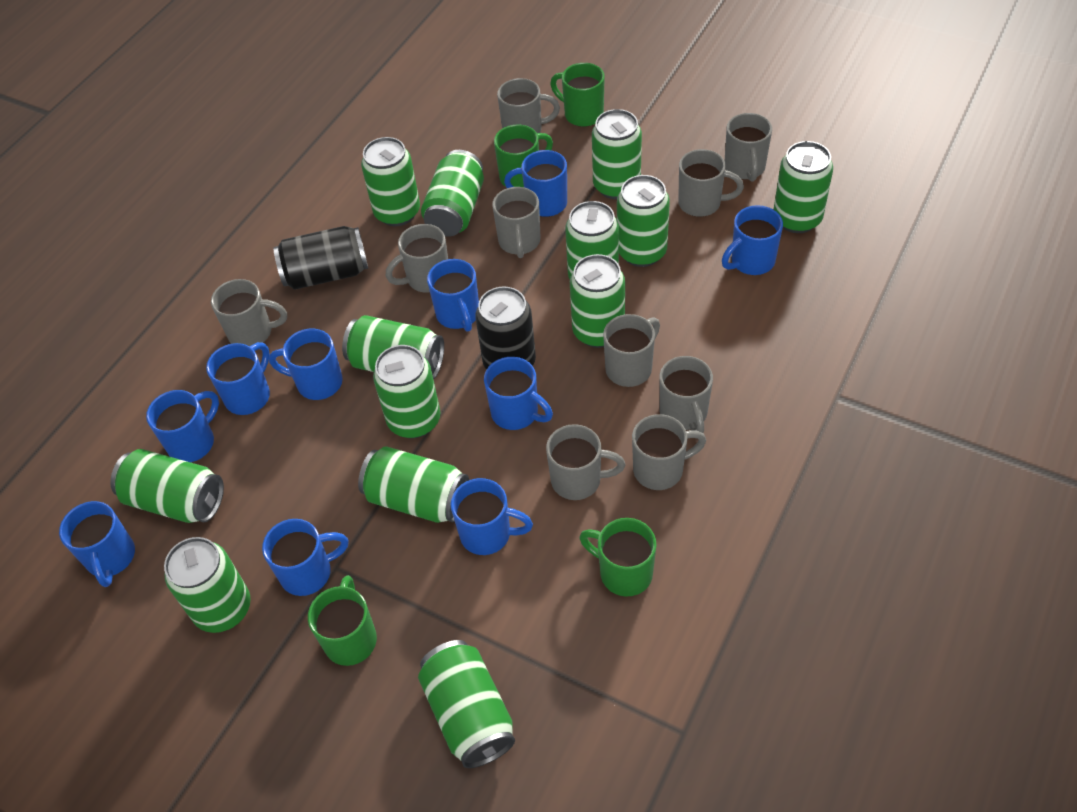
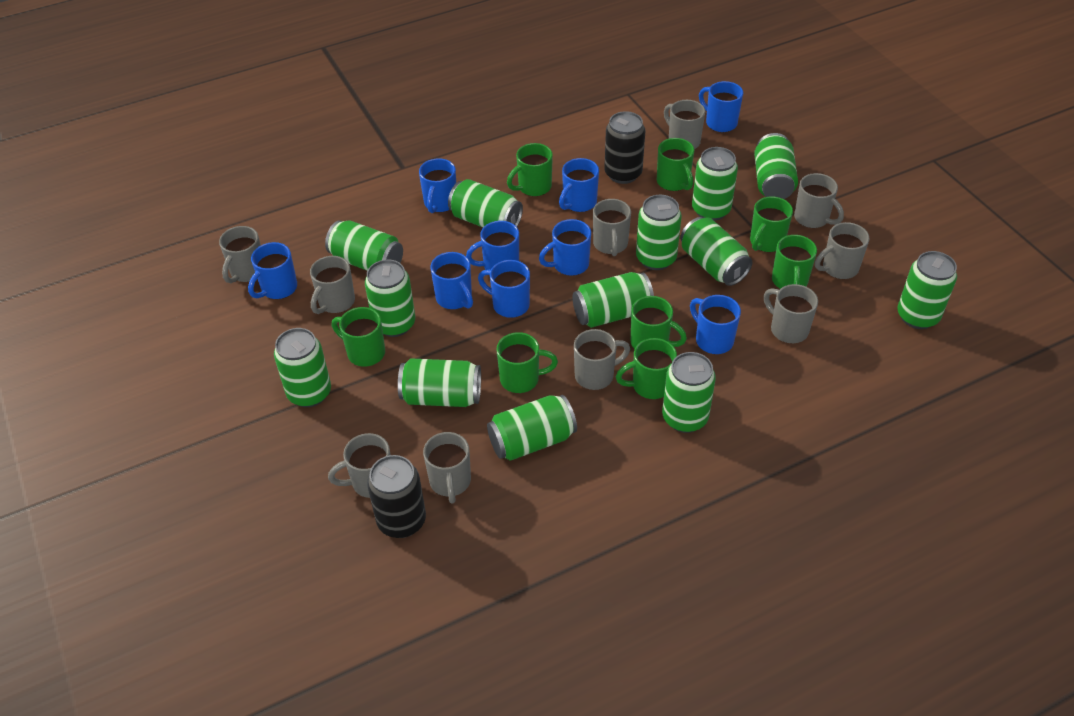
blue mug: 10 -> 9
green mug: 4 -> 8

